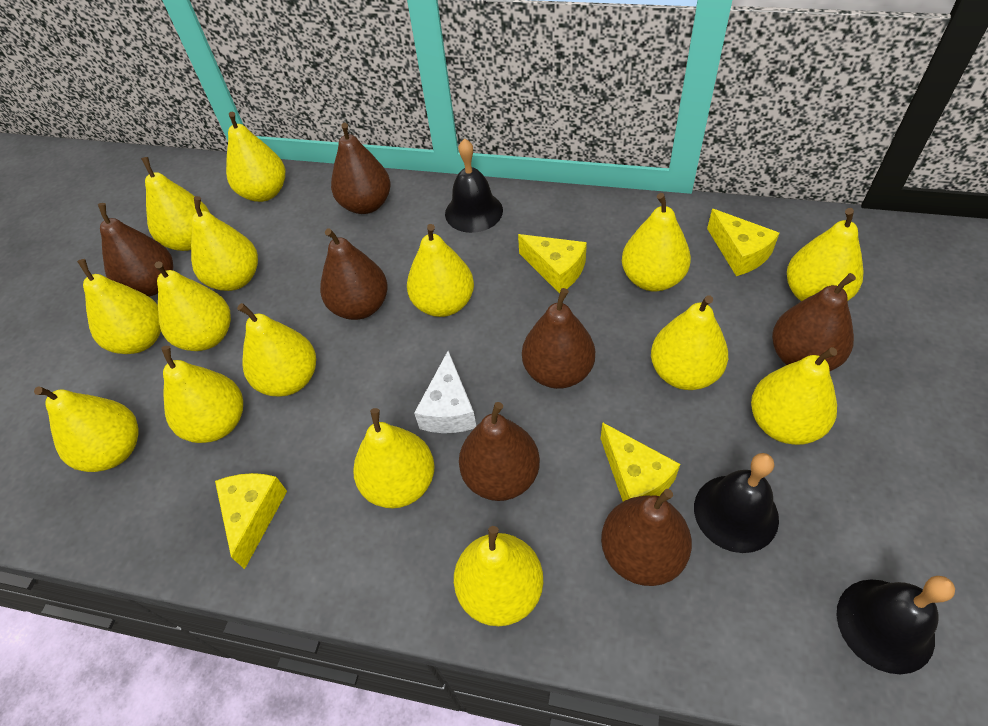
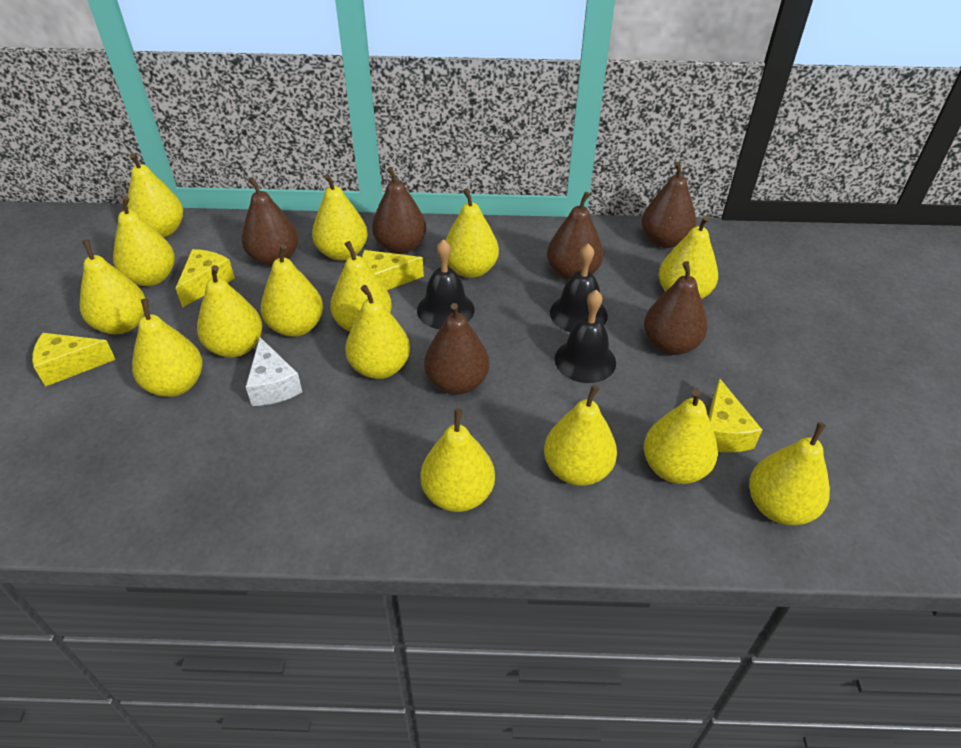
brown pear: 7 -> 6

